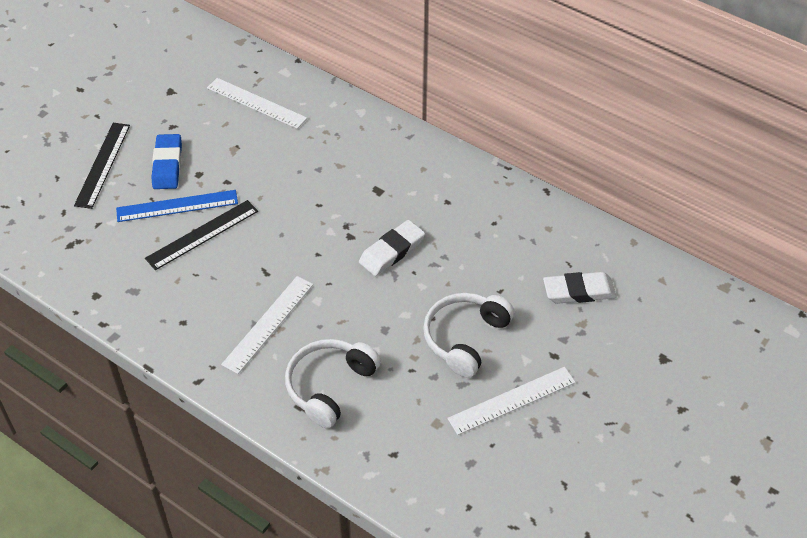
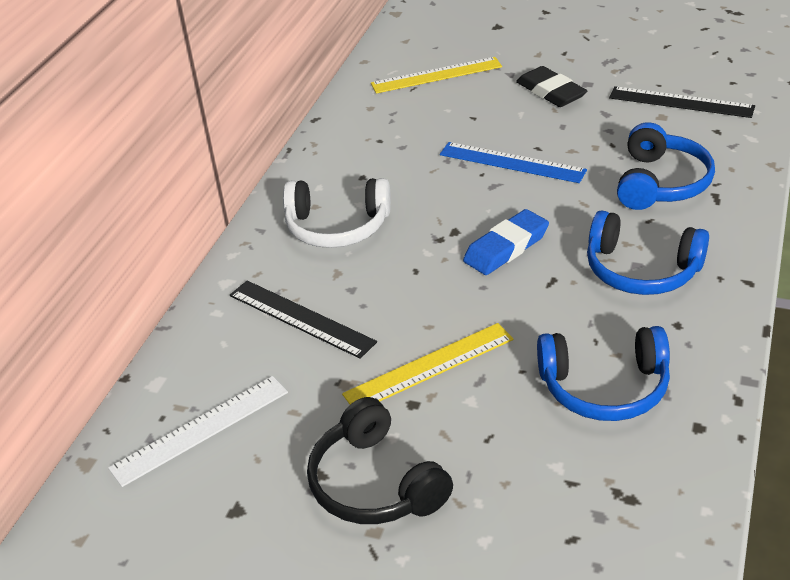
black eraser: 0 -> 1
black headphones: 0 -> 1
blue headphones: 0 -> 3
white eraser: 2 -> 0
white headphones: 2 -> 1
white ruler: 3 -> 1
yellow ruler: 0 -> 2

